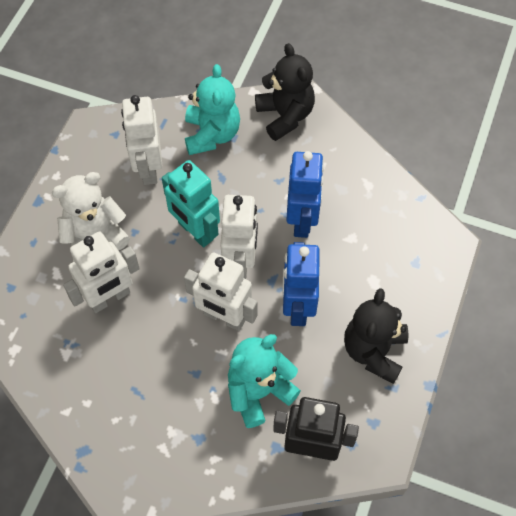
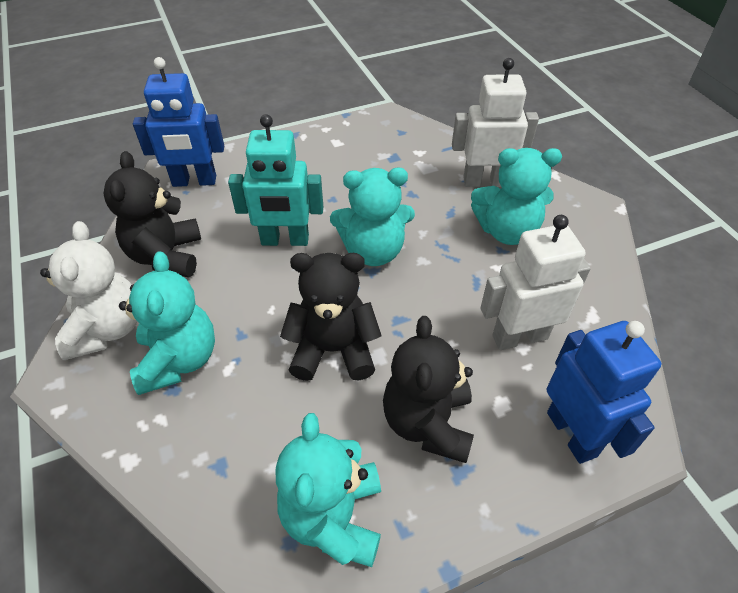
black robot: 1 -> 0
black teddy bear: 2 -> 3
turquoise teddy bear: 2 -> 4
white robot: 4 -> 2

